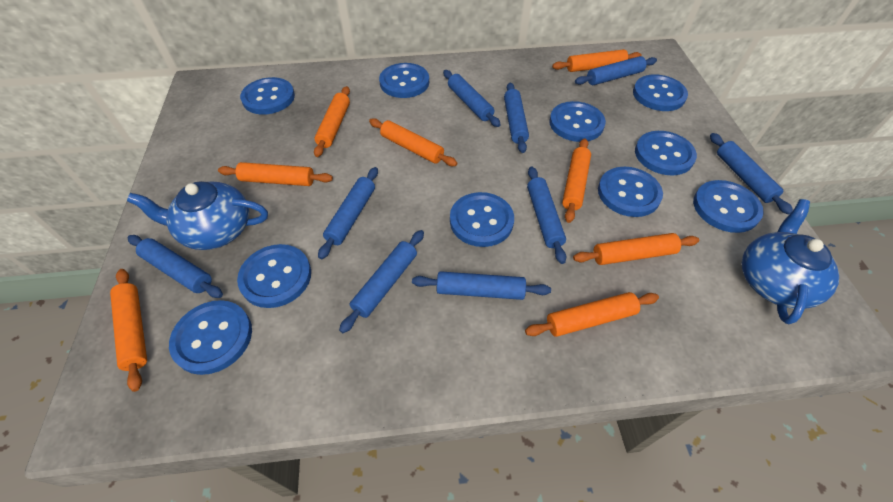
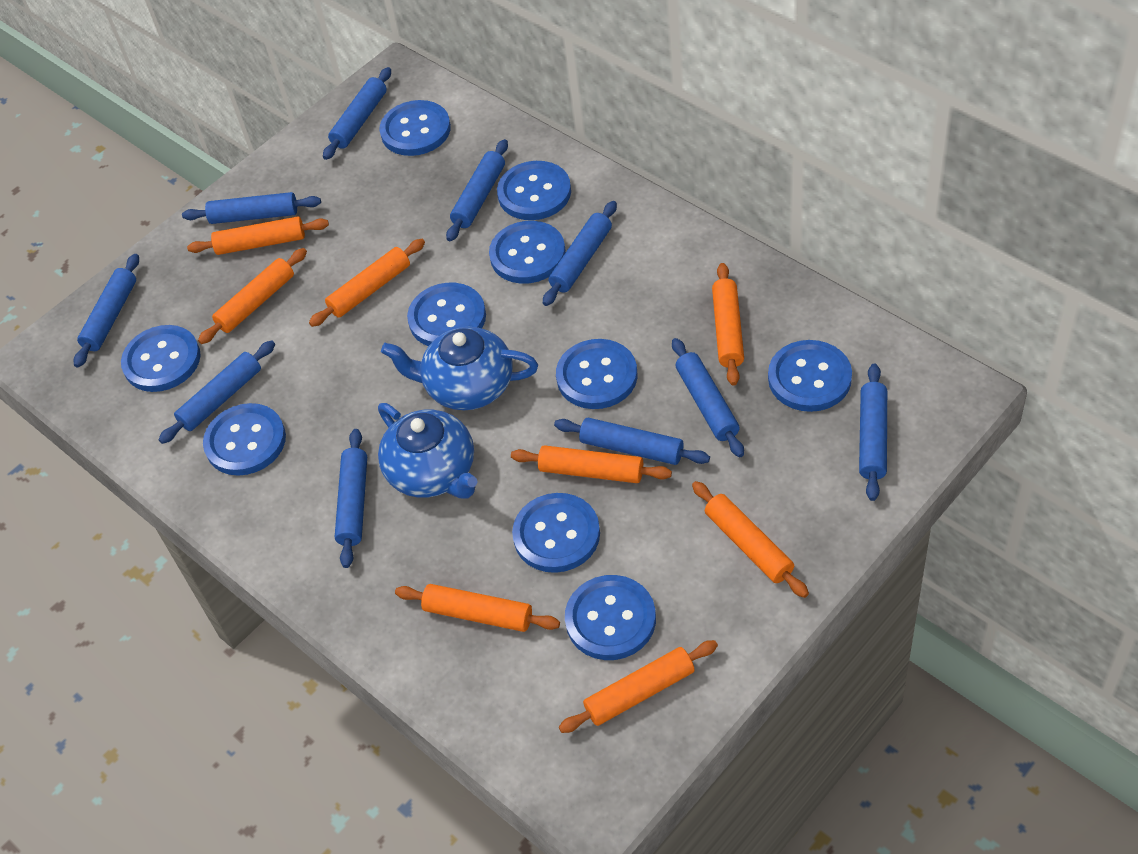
blue rolling pin: 9 -> 10

